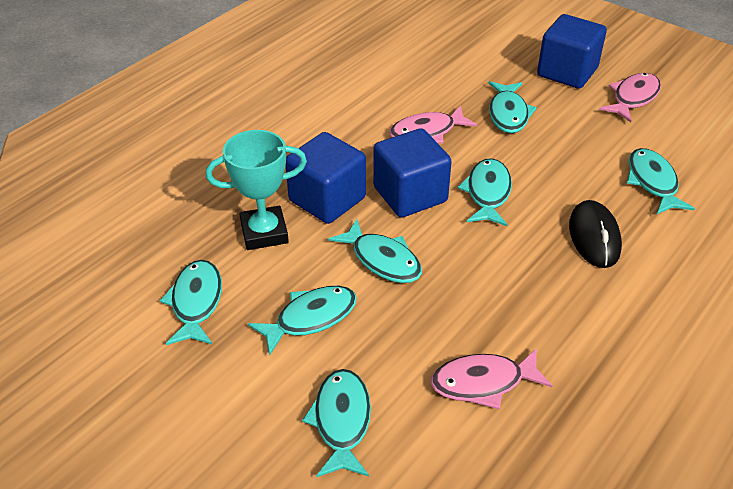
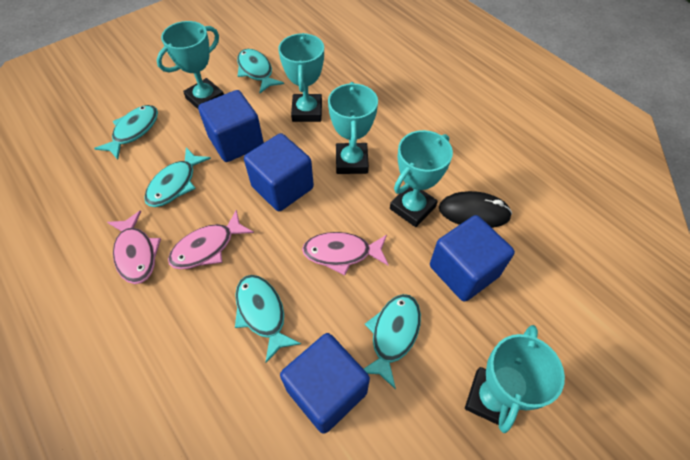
blue cube: 3 -> 4
turquoise fish: 7 -> 5
turquoise trophy: 1 -> 5

